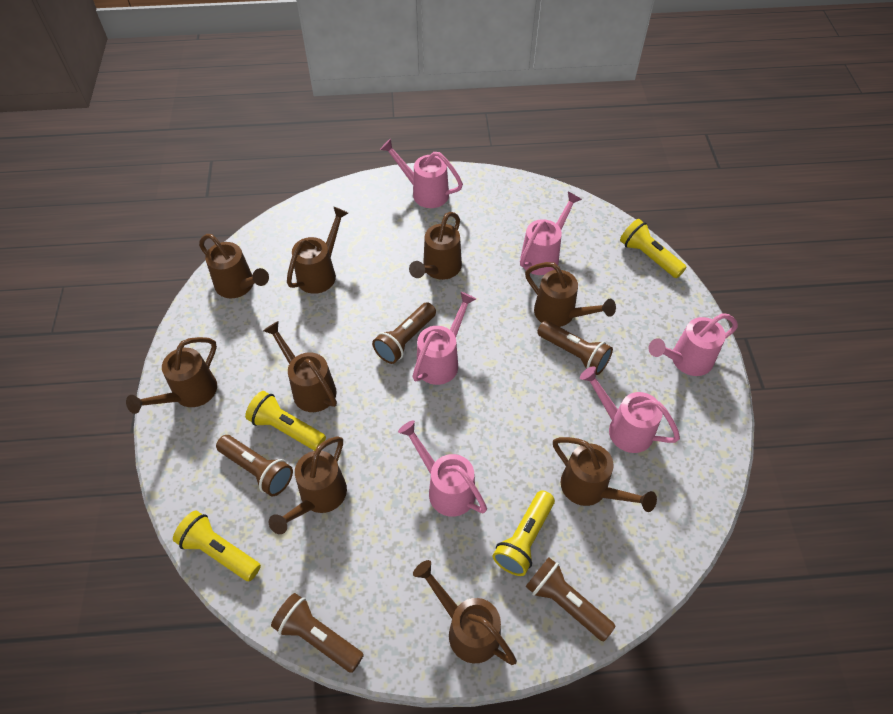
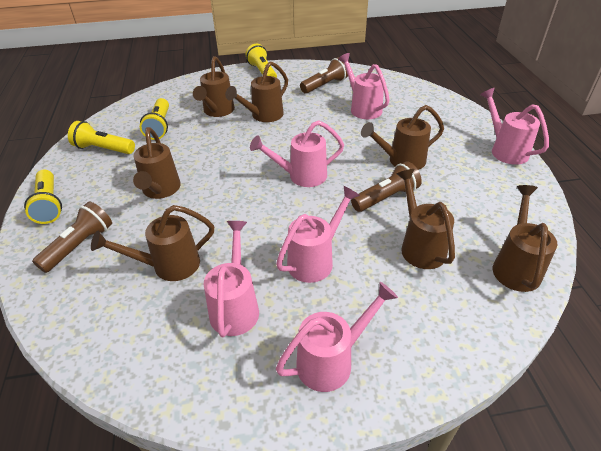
brown flashlight: 5 -> 3
brown watering can: 9 -> 7

